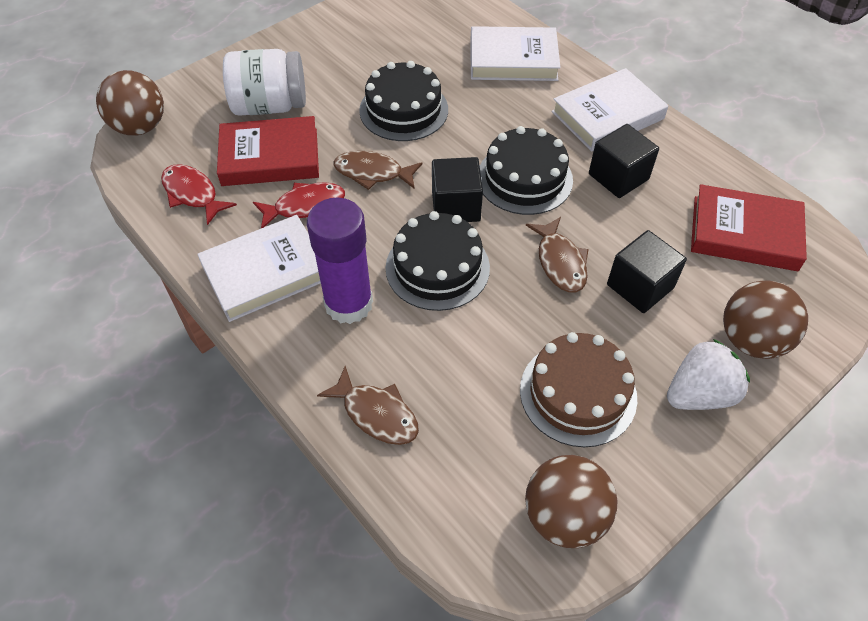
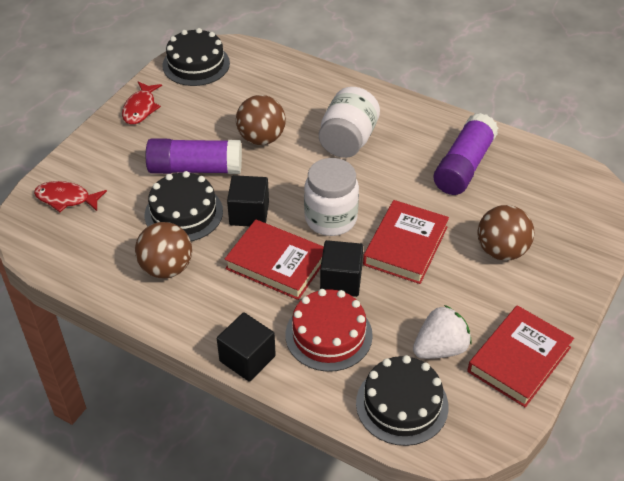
brown cake: 1 -> 0
brown fish: 3 -> 0
purple glue stick: 1 -> 2
red book: 2 -> 3
red cake: 0 -> 1
white book: 3 -> 0
white jar: 1 -> 2

